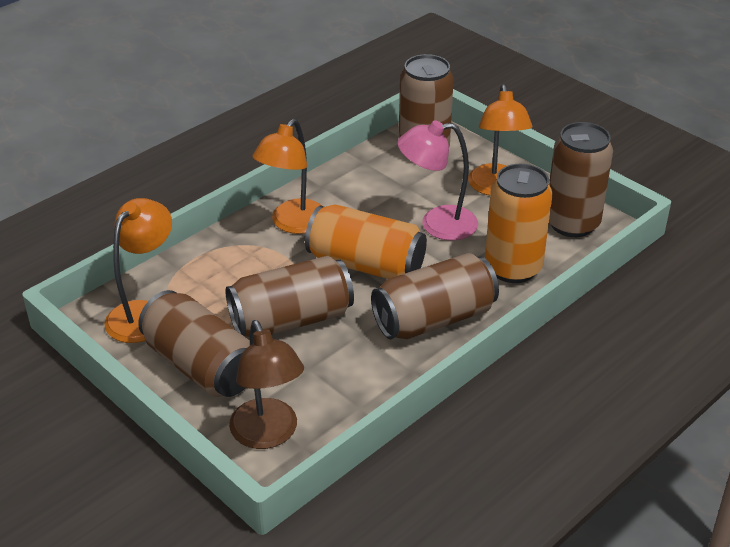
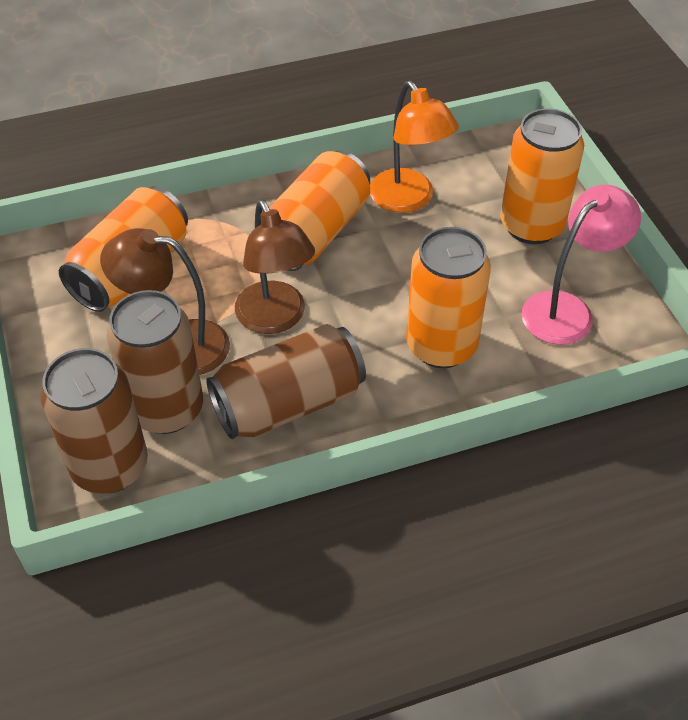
brown can: 5 -> 3
brown lamp: 1 -> 2
orange can: 2 -> 4
orange lamp: 3 -> 1

